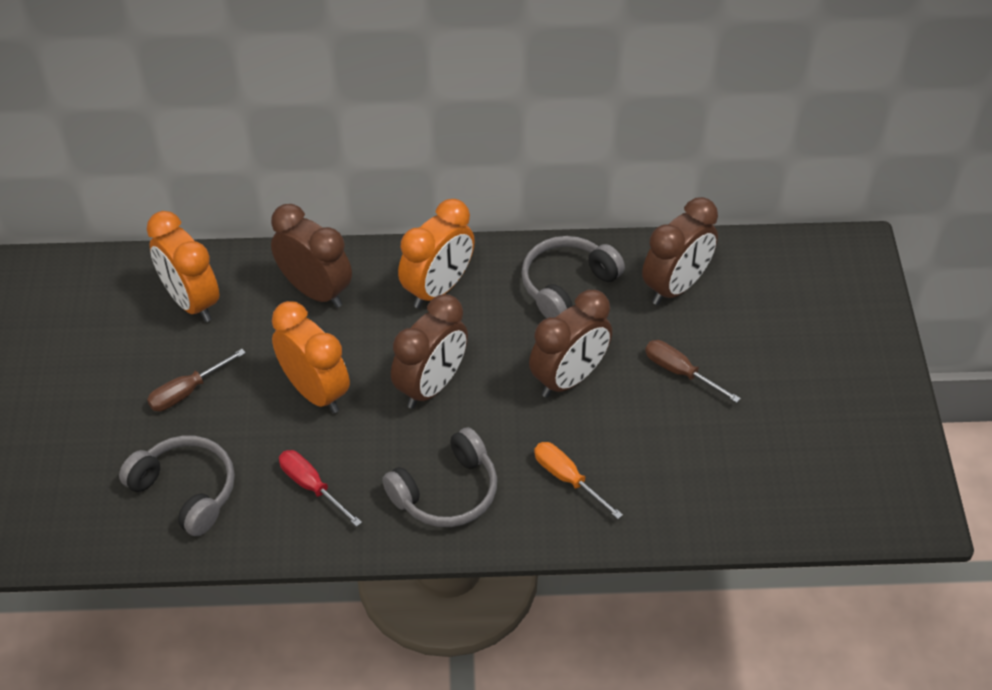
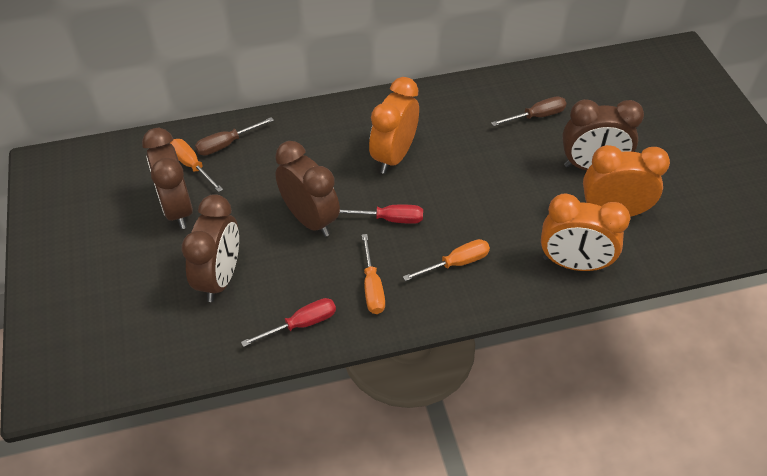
grey headphones: 3 -> 0
orange screwdriver: 1 -> 3
red screwdriver: 1 -> 2

